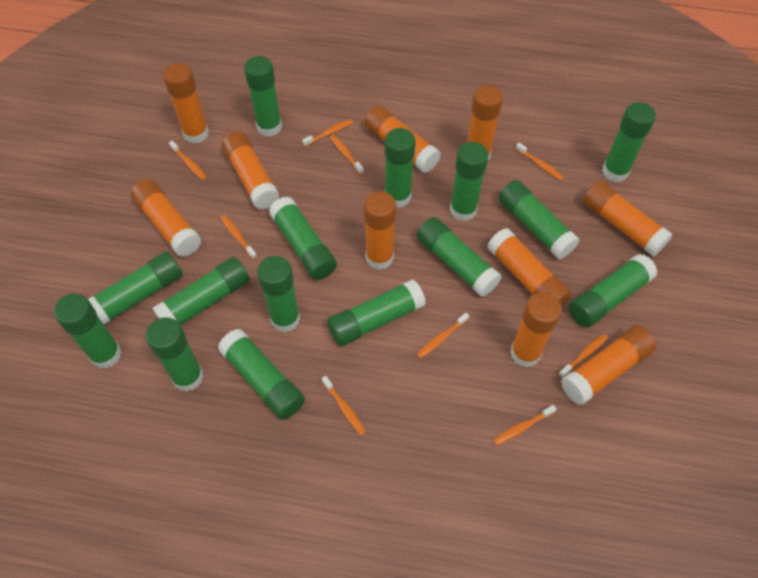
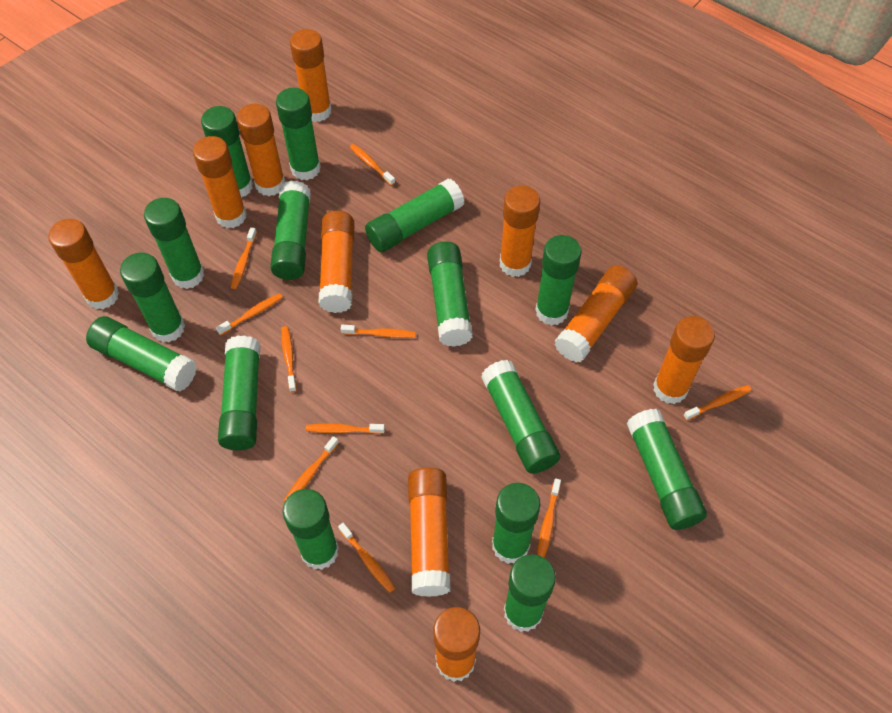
orange toothbrush: 9 -> 10

